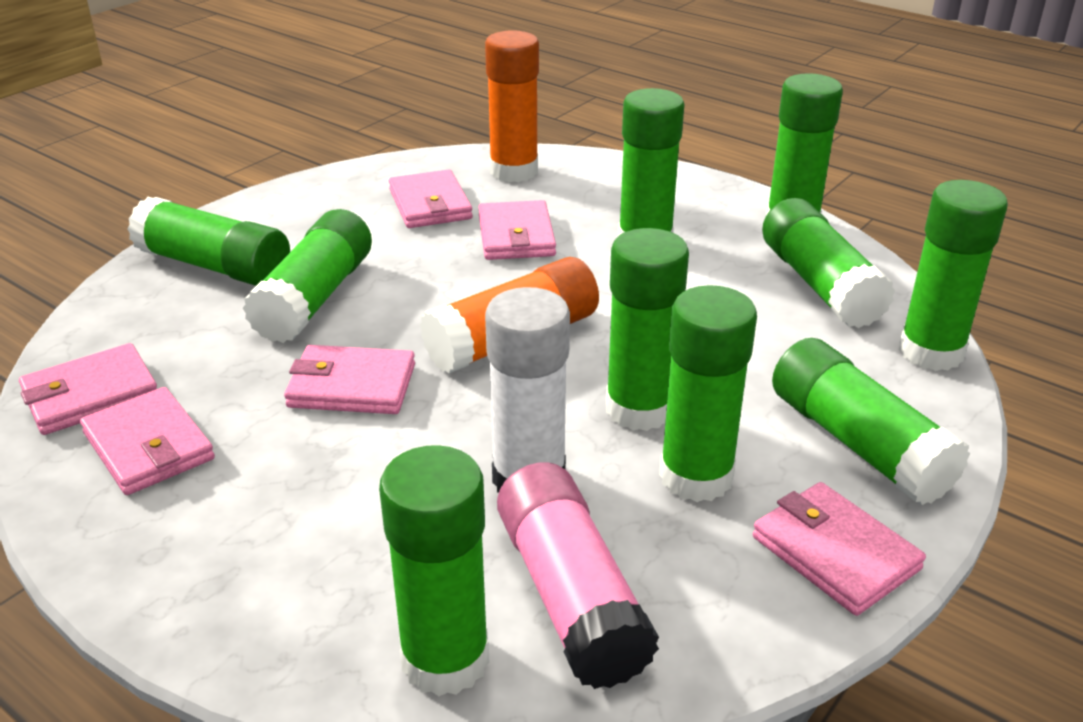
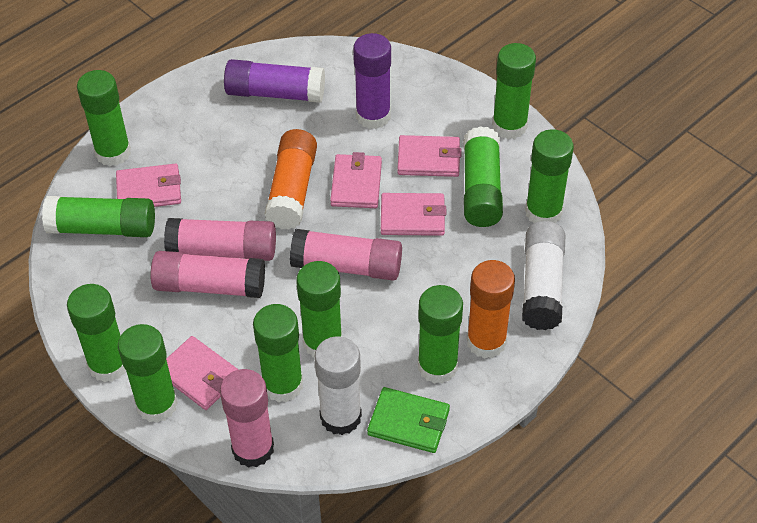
green wallet: 0 -> 1
pink glue stick: 1 -> 4
pink wallet: 6 -> 5
purple glue stick: 0 -> 2
white glue stick: 1 -> 2

